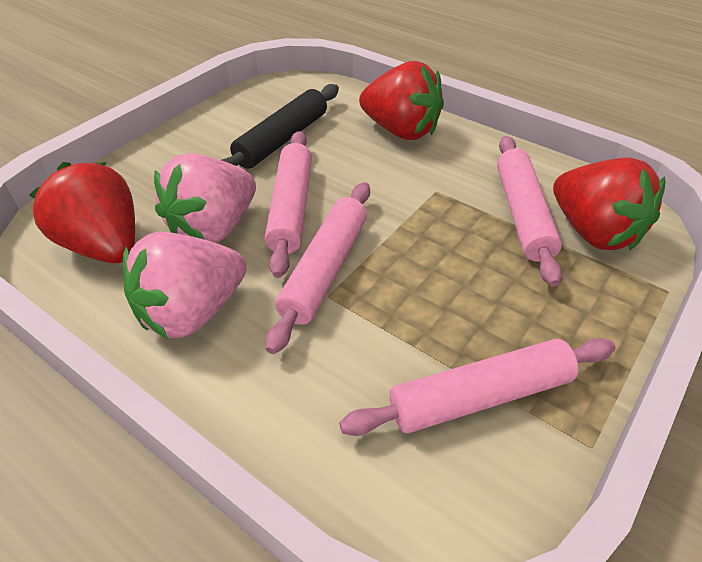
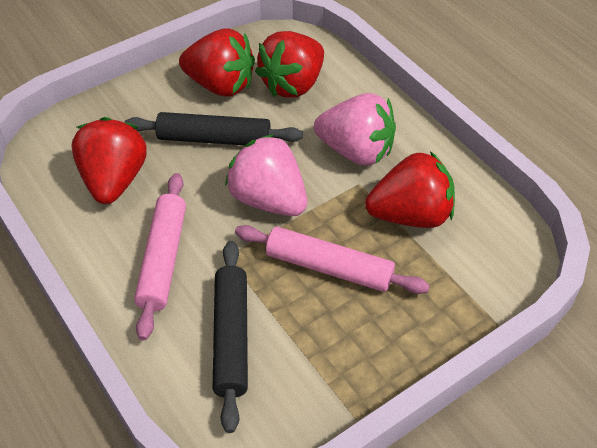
black rolling pin: 1 -> 2
pink rolling pin: 4 -> 2
red strawberry: 3 -> 4

